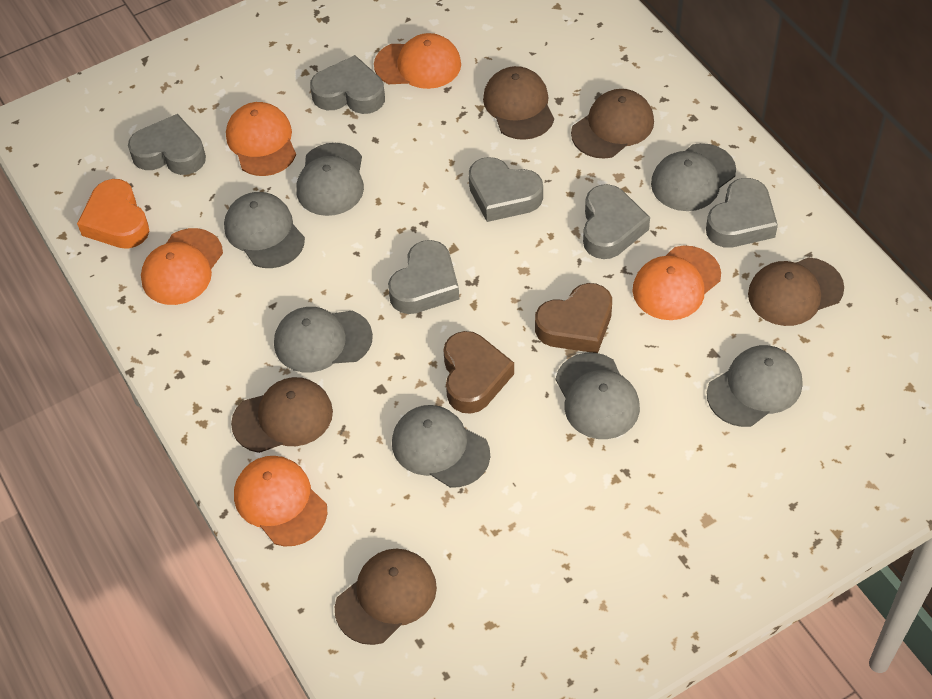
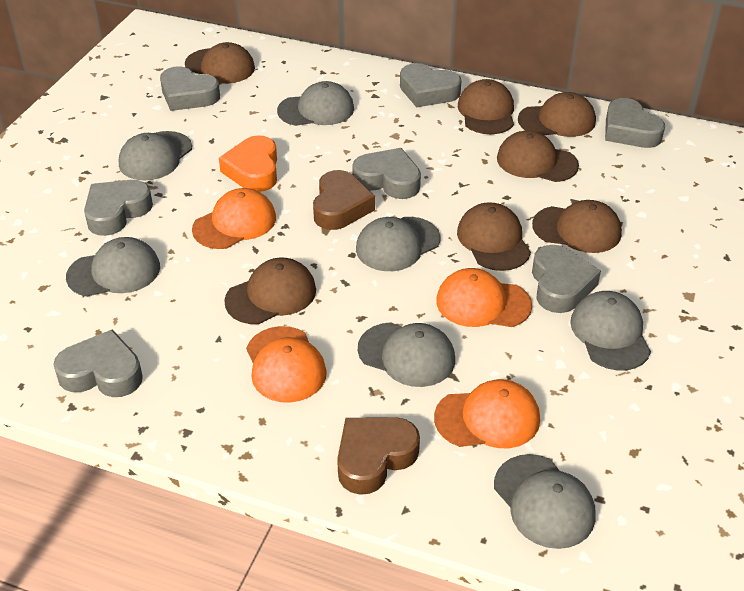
brown cap: 5 -> 7
grey heart: 6 -> 7
orange cap: 5 -> 4

